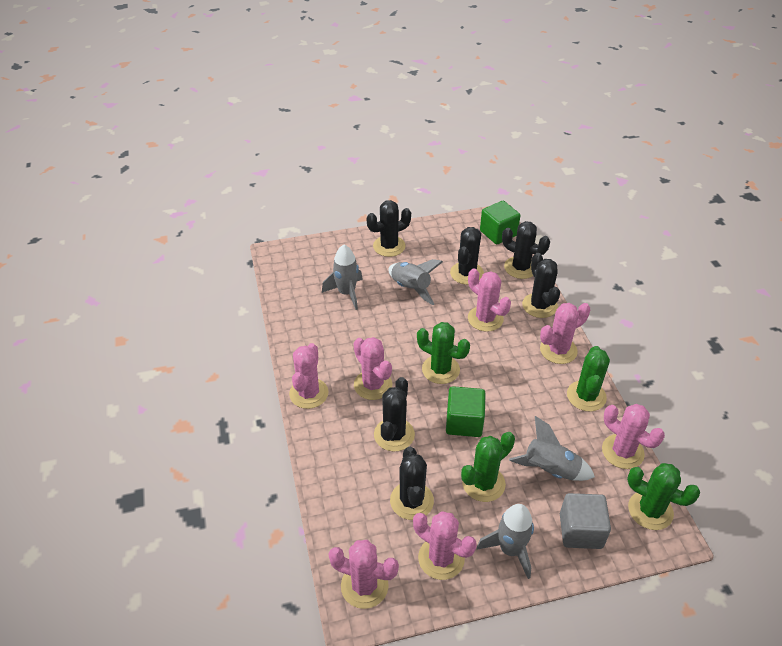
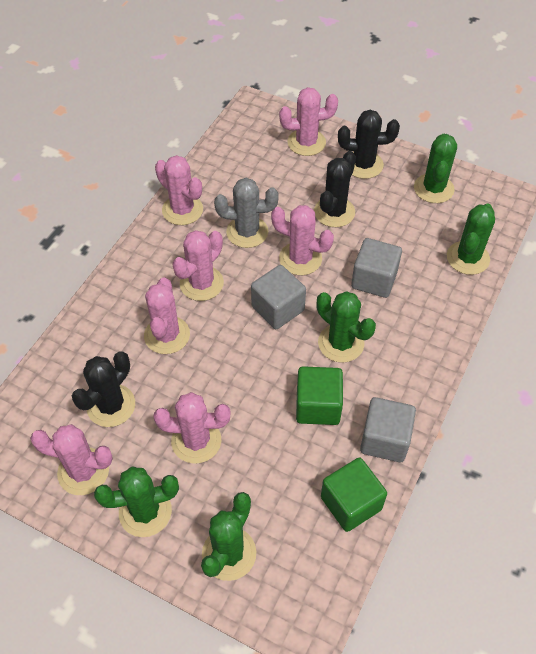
black cactus: 6 -> 3
green cactus: 4 -> 5
grey cactus: 0 -> 1
grey cube: 1 -> 3
grey rocket: 4 -> 0

